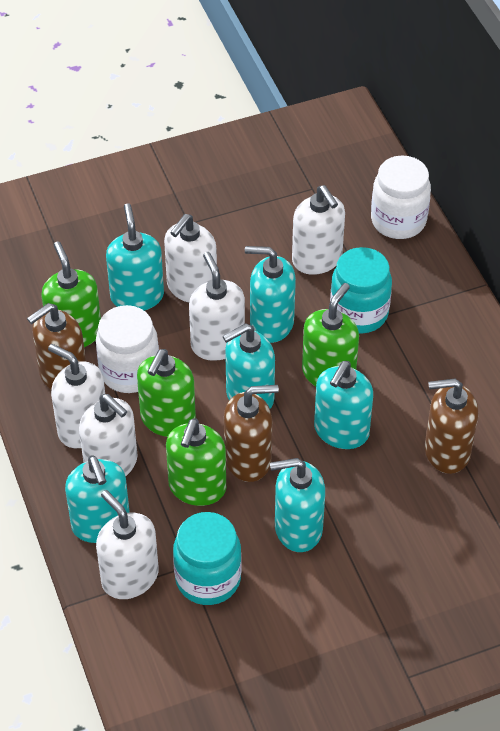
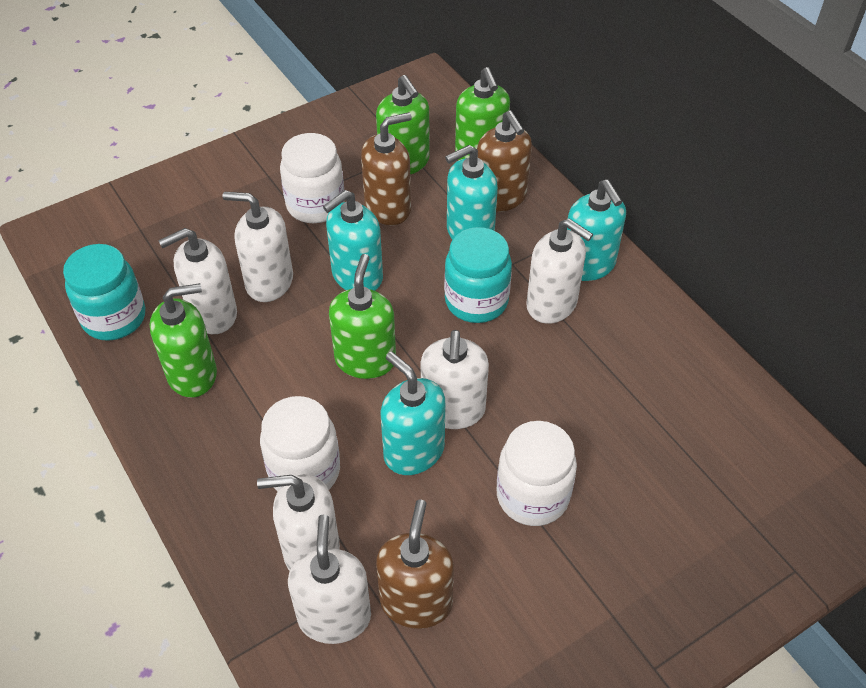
turquoise soap dispenser: 6 -> 4
white jar: 2 -> 3

